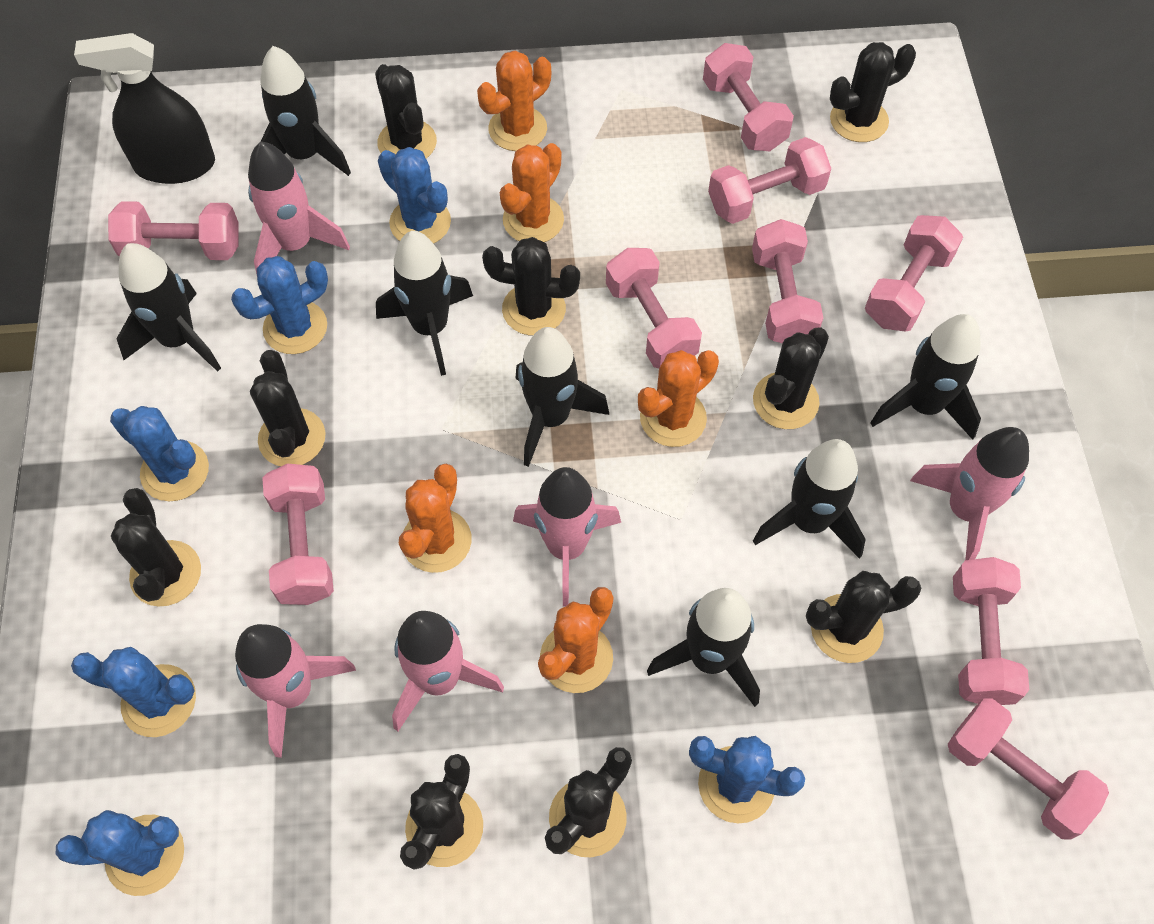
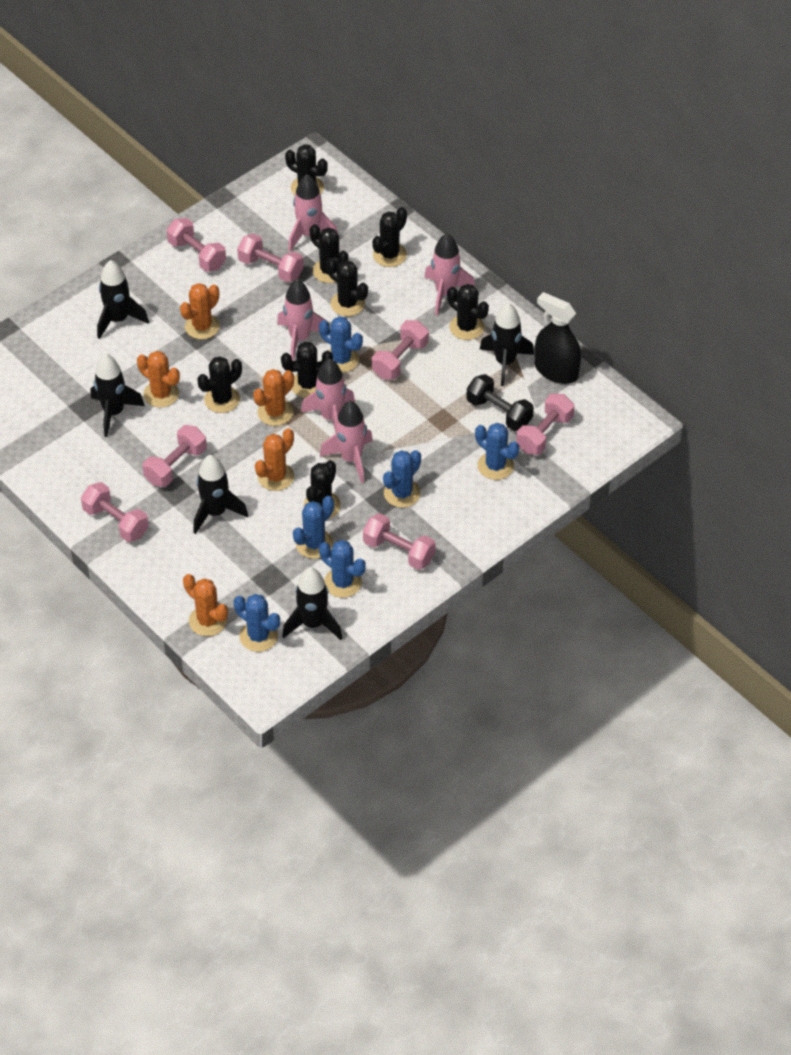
black cactus: 9 -> 8
black dumbbell: 0 -> 1
black rocket: 7 -> 5
pink dumbbell: 9 -> 7

